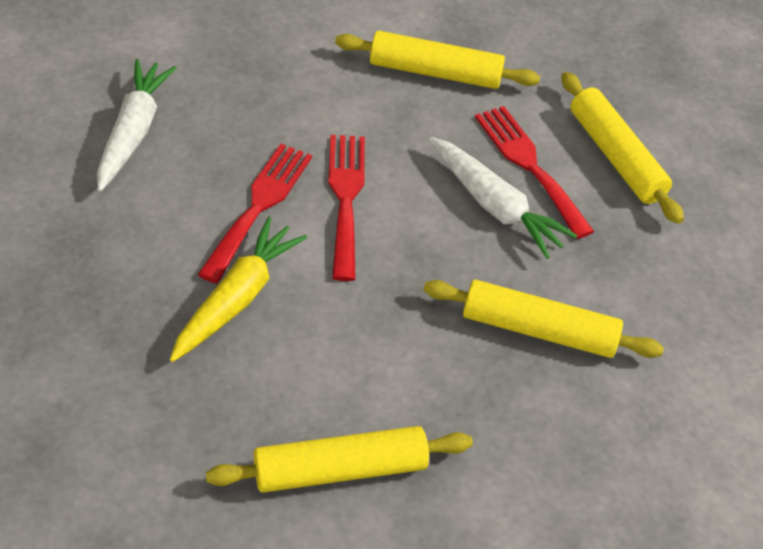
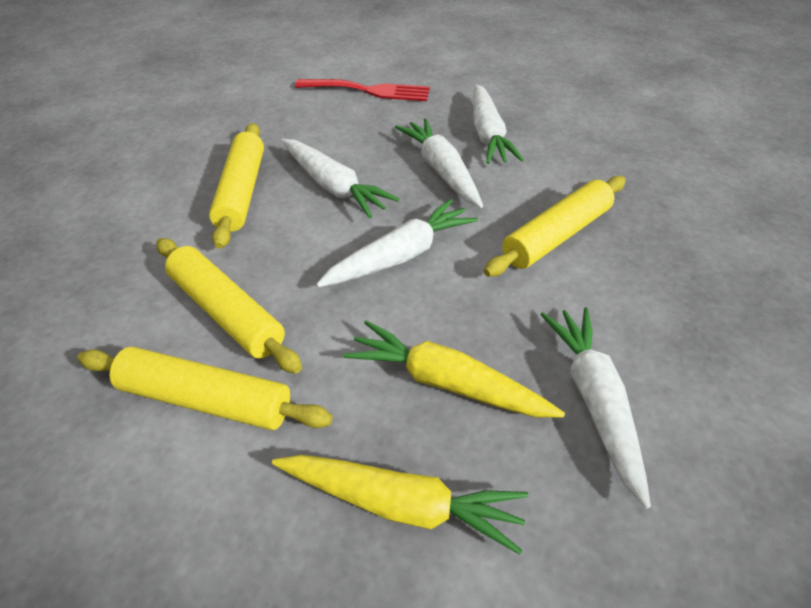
red fork: 3 -> 1
white carrot: 2 -> 5
yellow carrot: 1 -> 2

